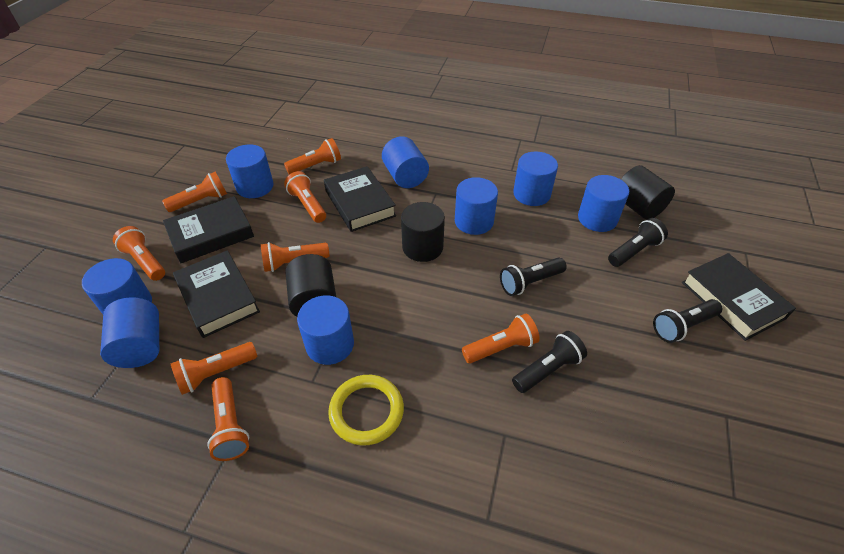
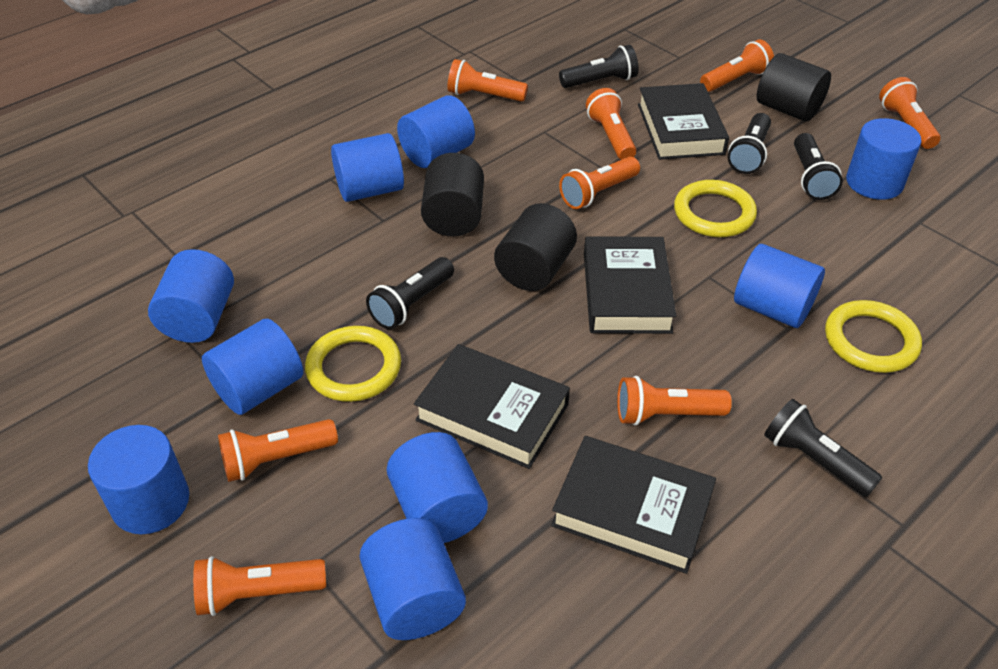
black flashlight: 4 -> 5
blue cylinder: 8 -> 9
yellow ring: 1 -> 3

